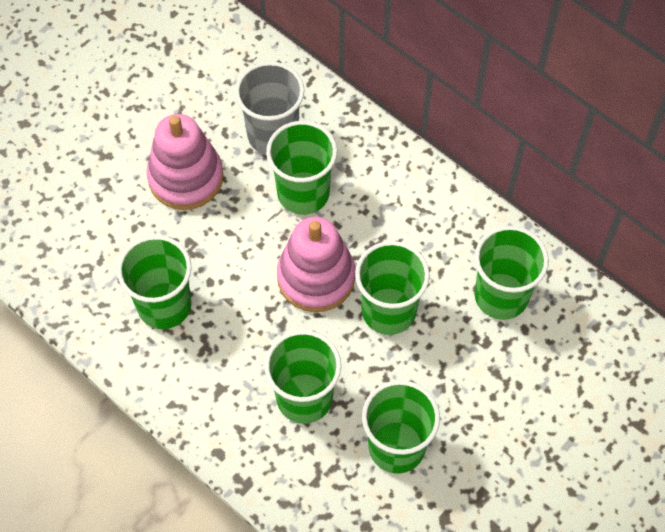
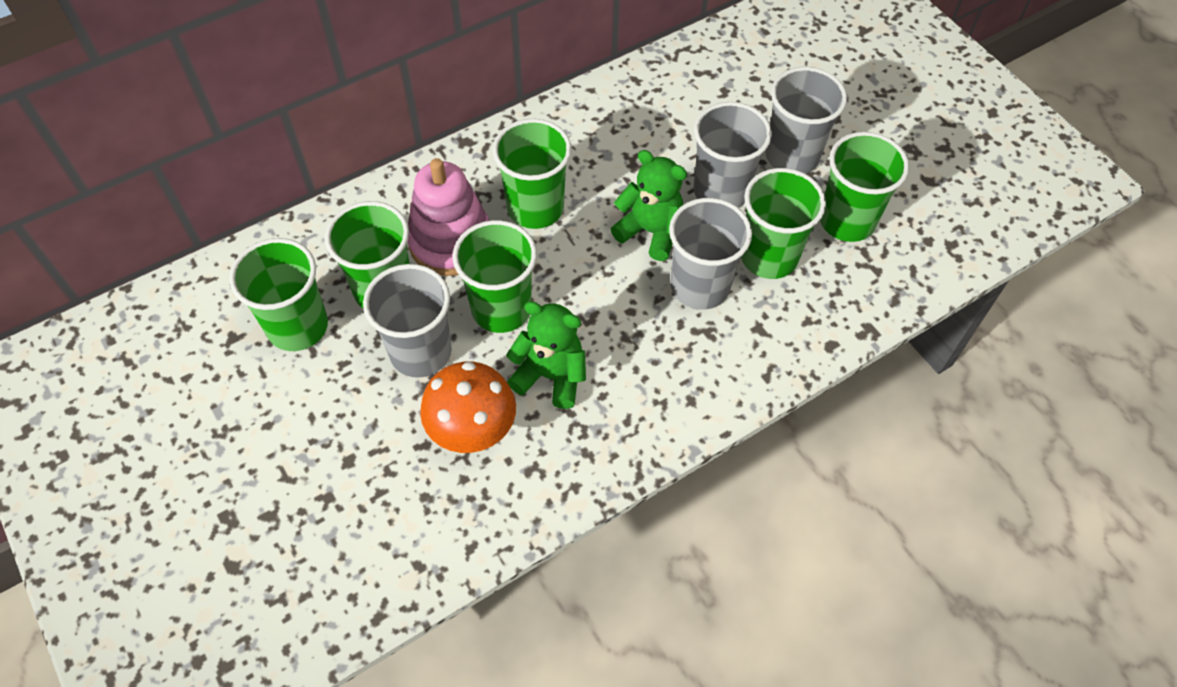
green teddy bear: 0 -> 2
grey cup: 1 -> 4
orange mushroom: 0 -> 1
pink stacking toy: 2 -> 1

